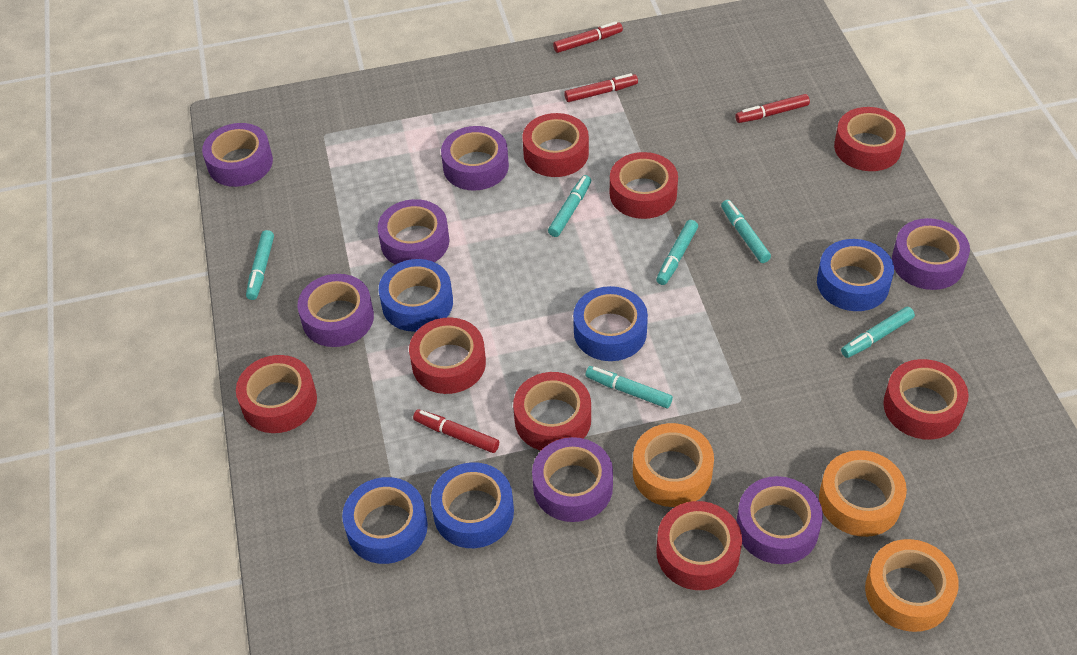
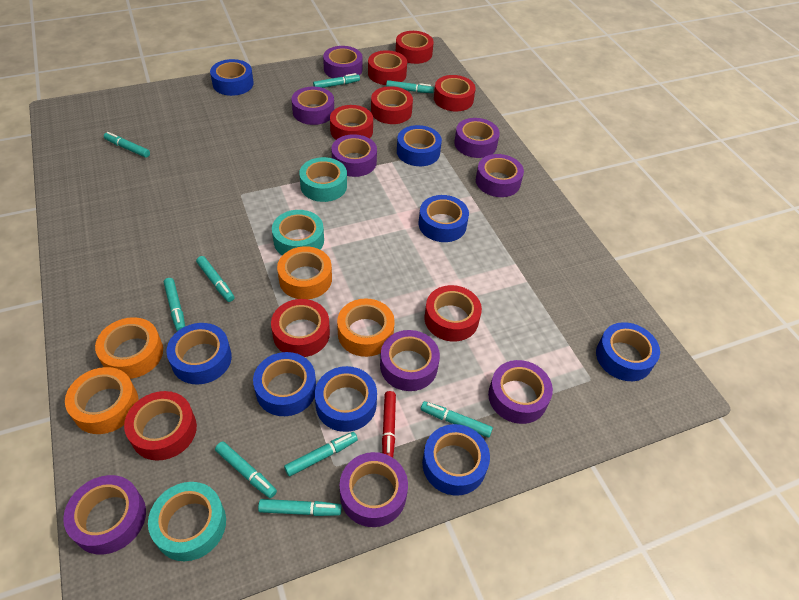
blue tape: 5 -> 8
orange tape: 3 -> 4
purple tape: 7 -> 9
red marker: 4 -> 1
turquoise marker: 6 -> 9
turquoise tape: 0 -> 3

